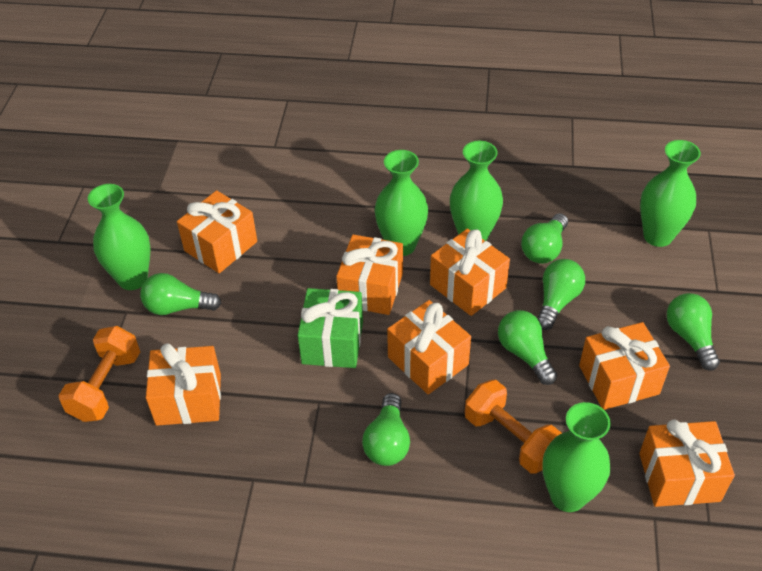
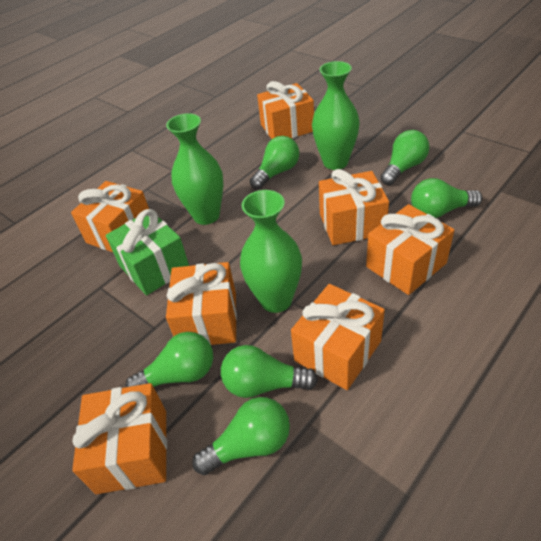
green vase: 5 -> 3
orange dumbbell: 2 -> 0

